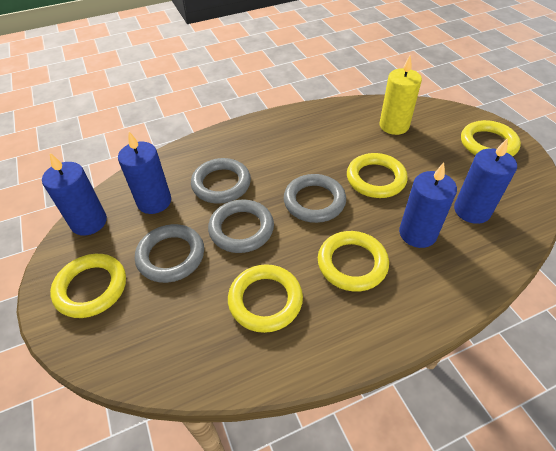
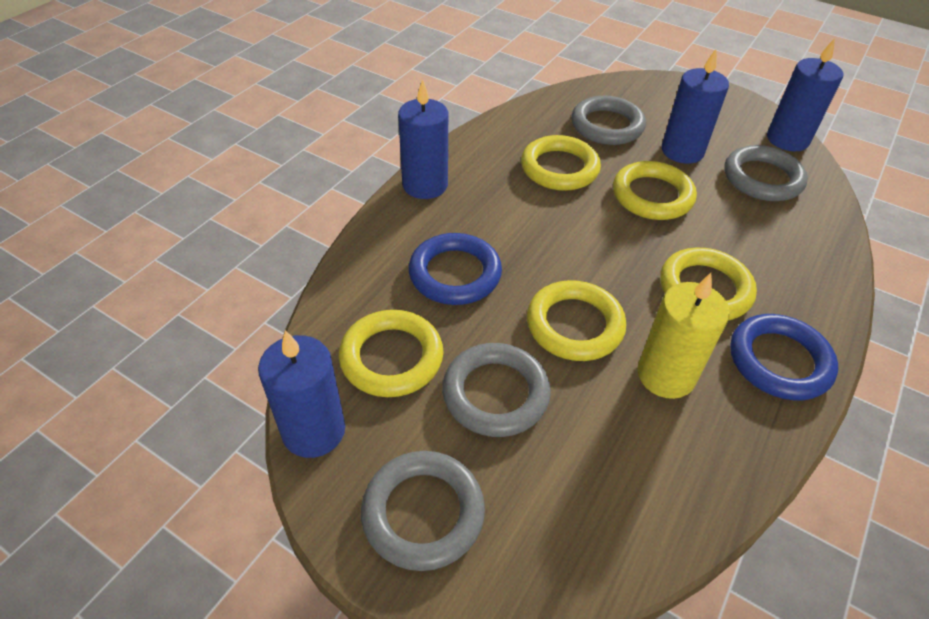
blue ring: 0 -> 2

